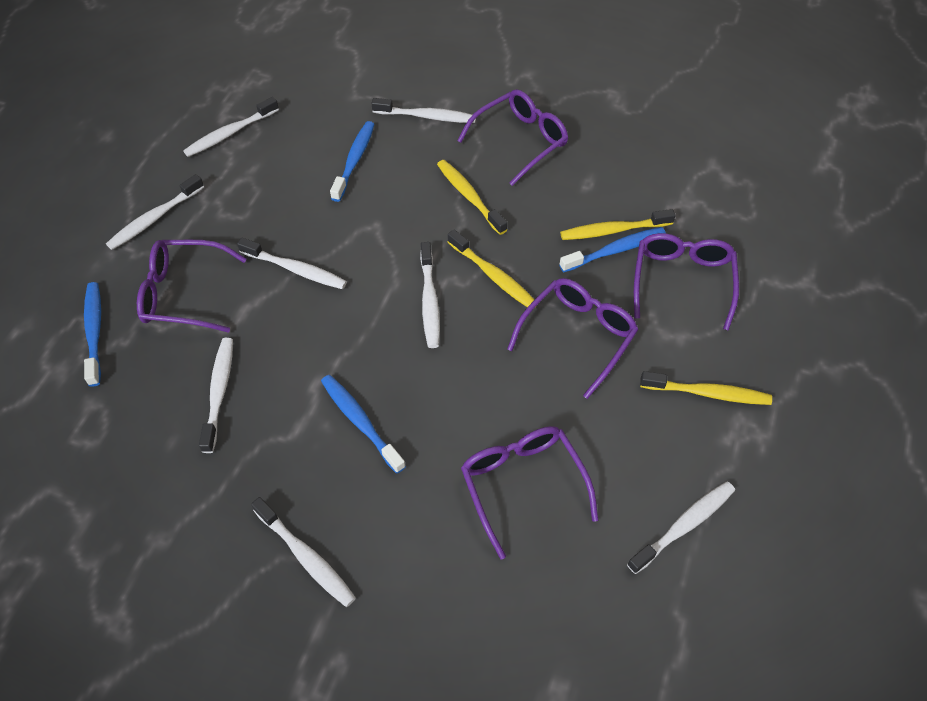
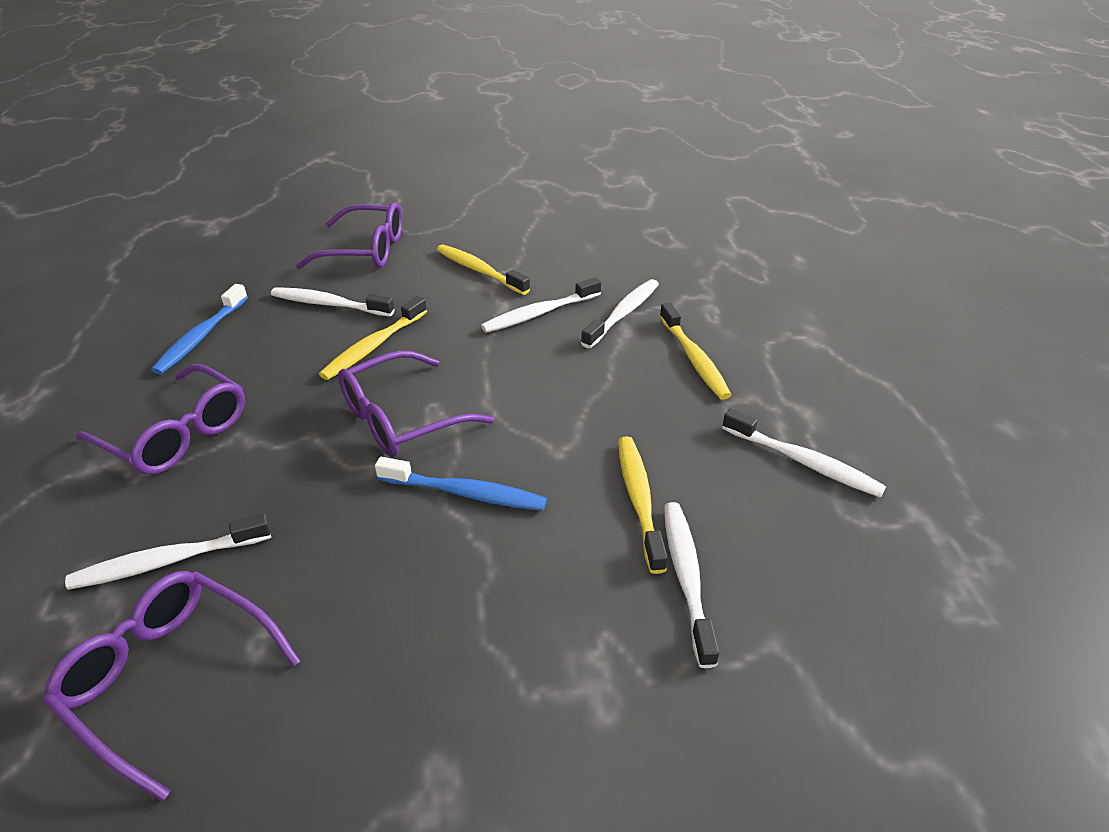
blue toothbrush: 4 -> 2
purple glasses: 5 -> 4
white toothbrush: 8 -> 6

